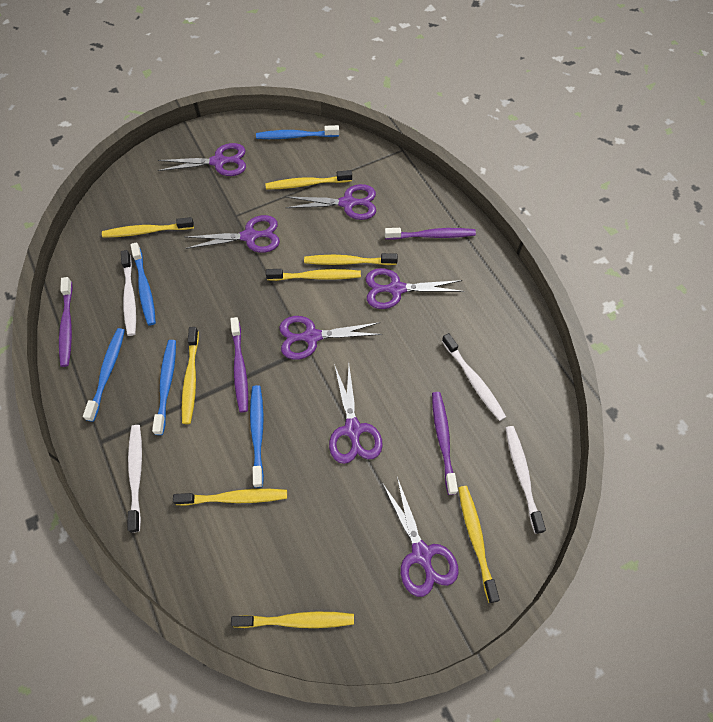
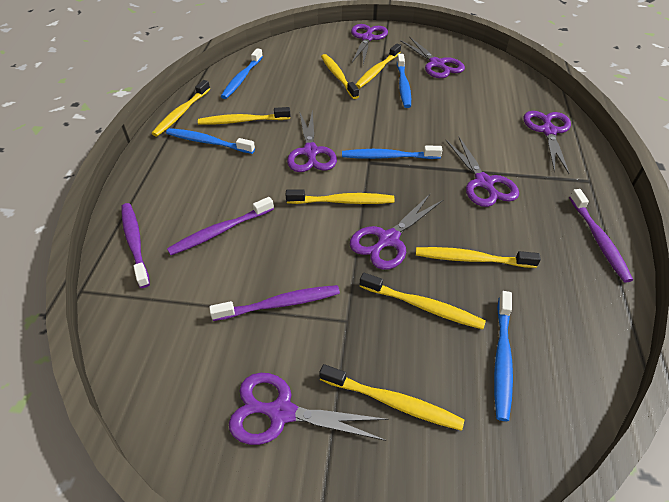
white toothbrush: 4 -> 0

